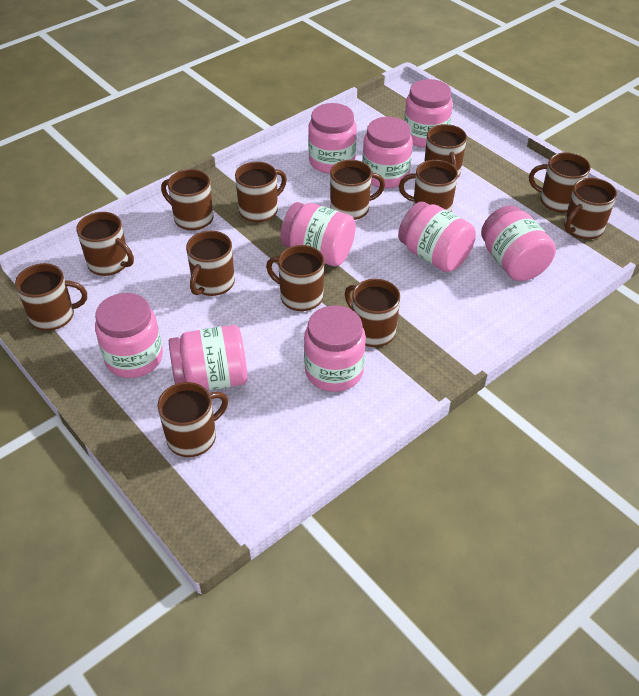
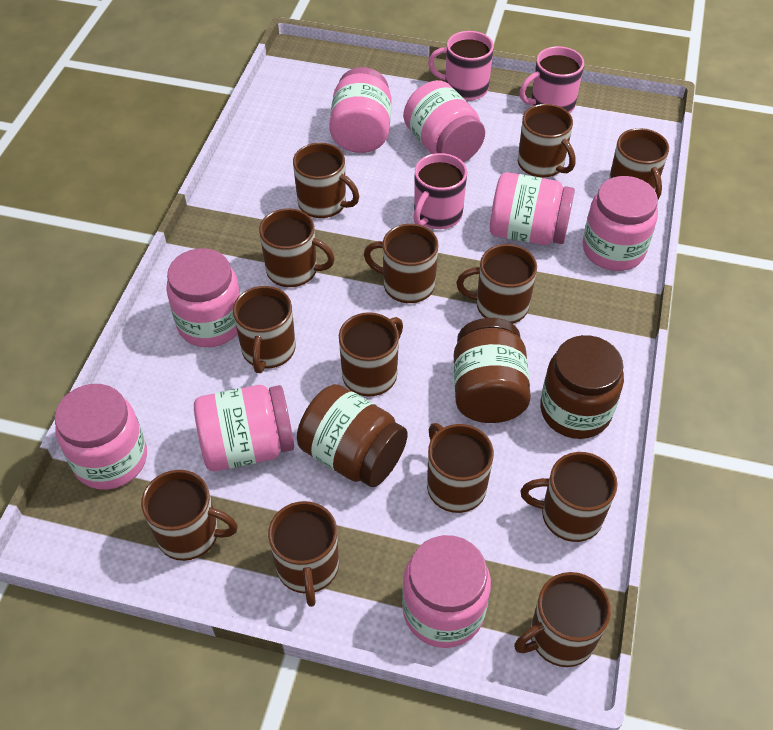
brown jar: 0 -> 3
pink jar: 9 -> 8
pink mug: 0 -> 3

